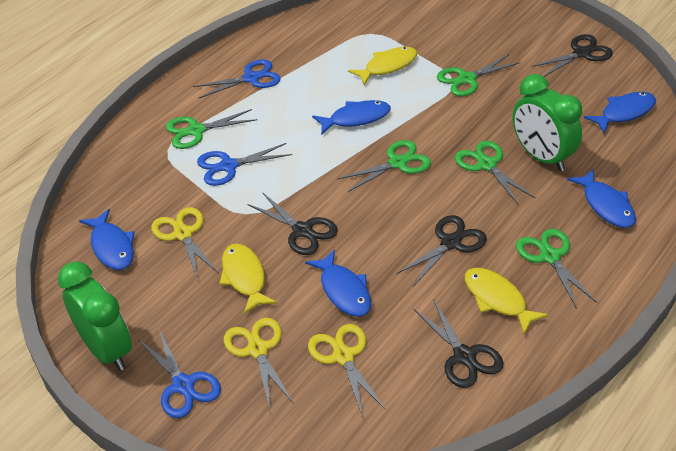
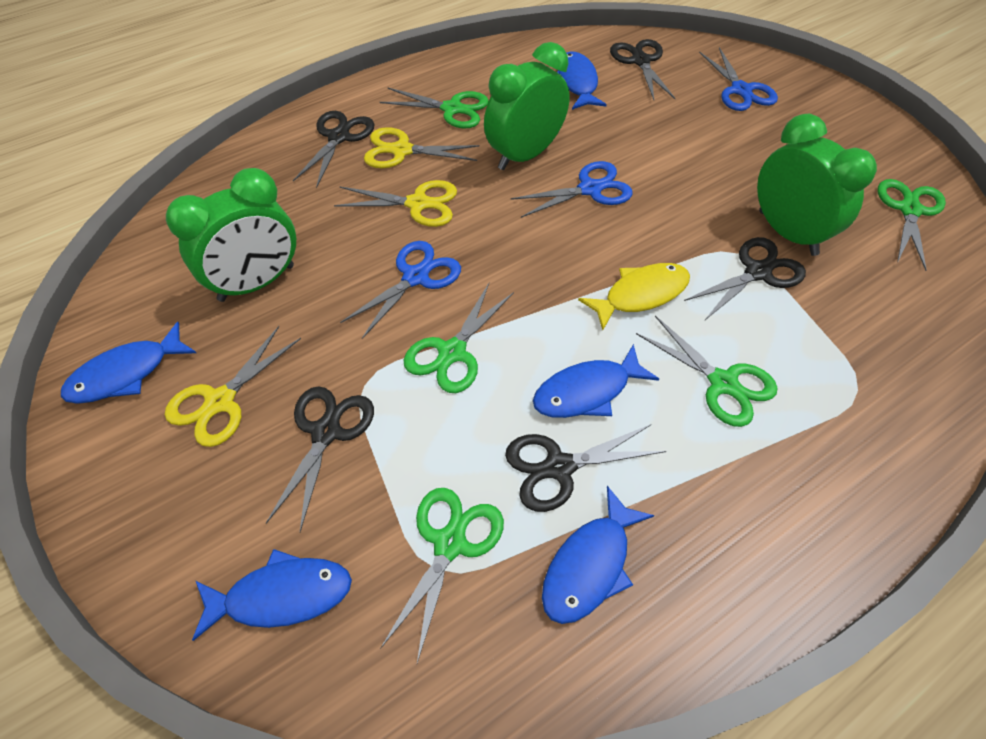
black scissors: 4 -> 5
green clock: 2 -> 3
yellow fish: 3 -> 1

